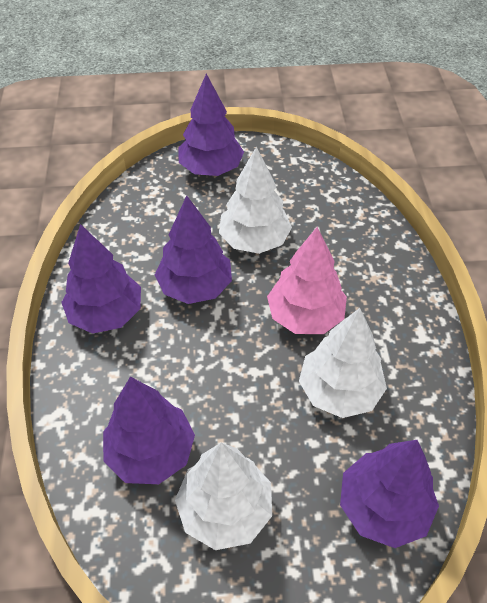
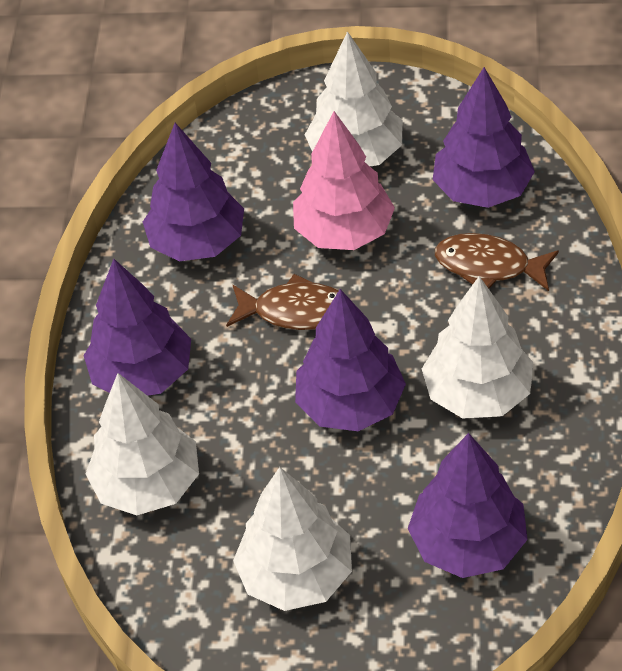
brown fish: 0 -> 2
white tree: 3 -> 4

